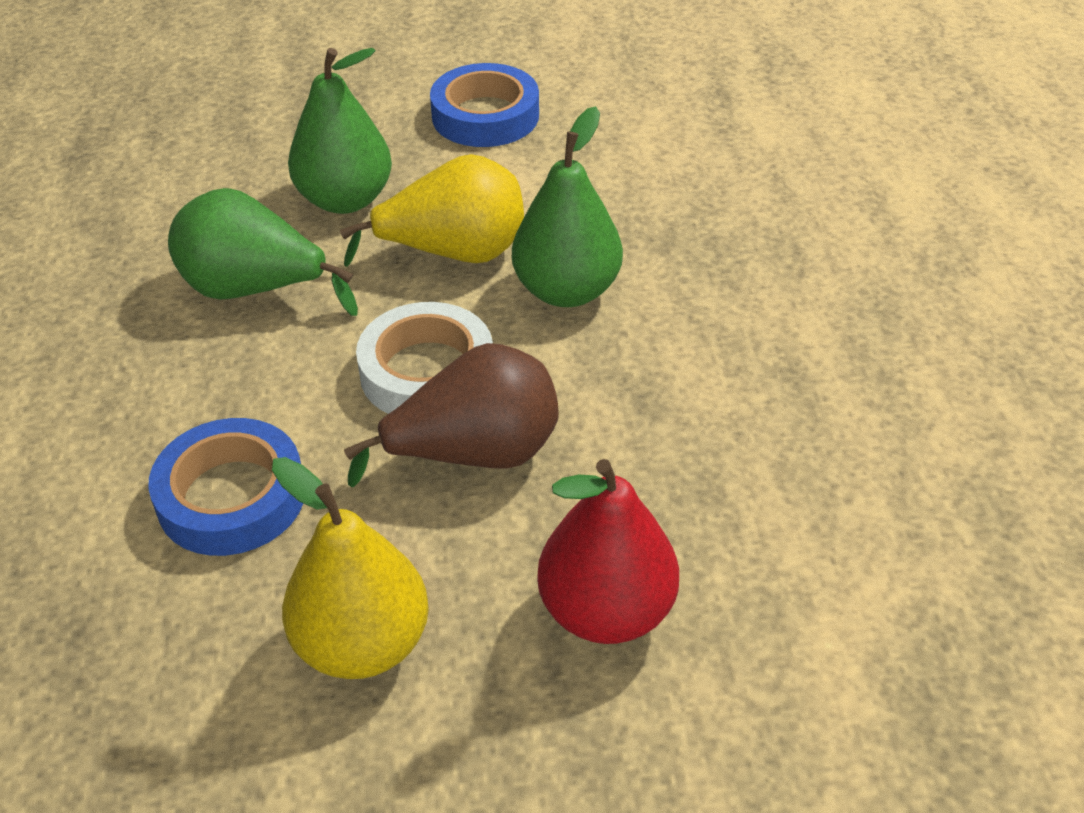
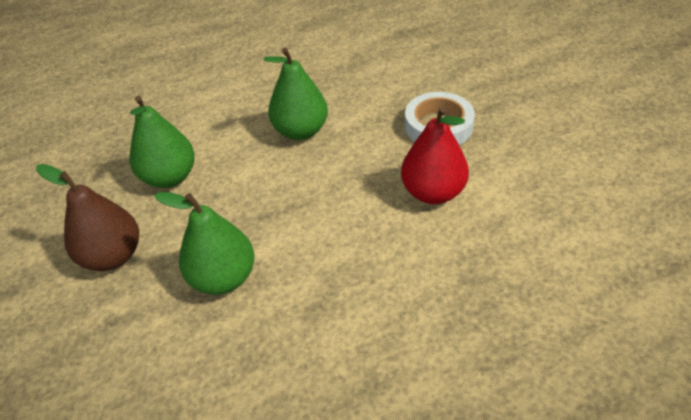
blue tape: 2 -> 0
yellow pear: 2 -> 0

